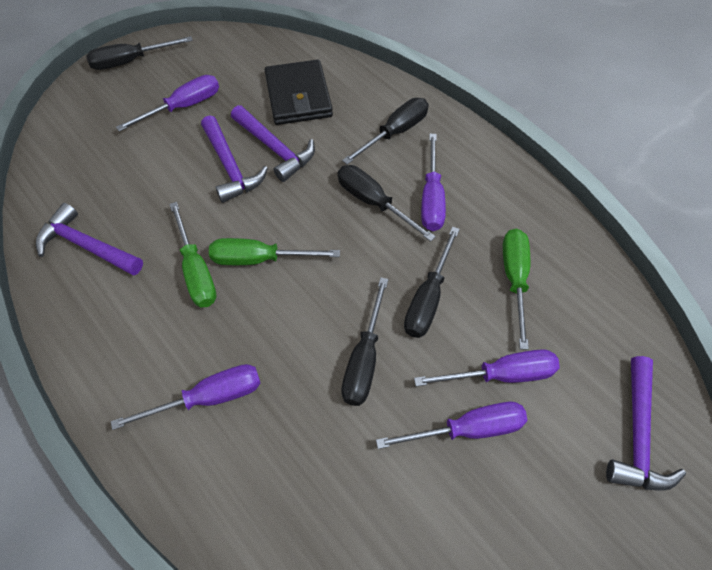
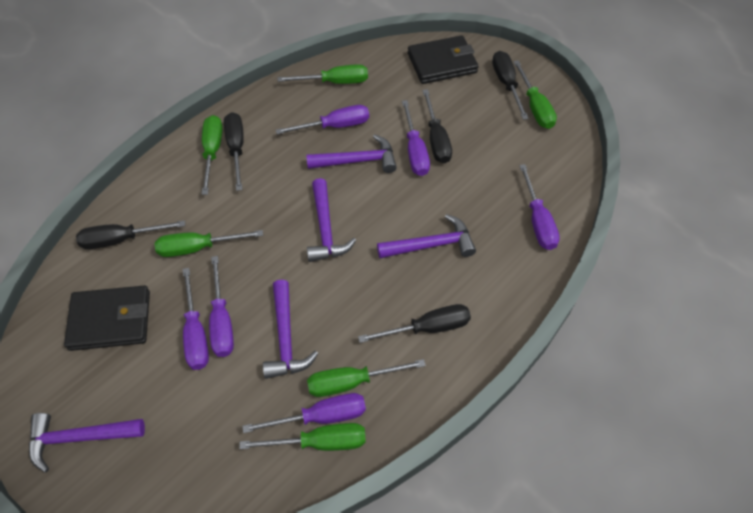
black wallet: 1 -> 2
green screwdriver: 3 -> 6
purple hammer: 4 -> 5
purple screwdriver: 5 -> 6

